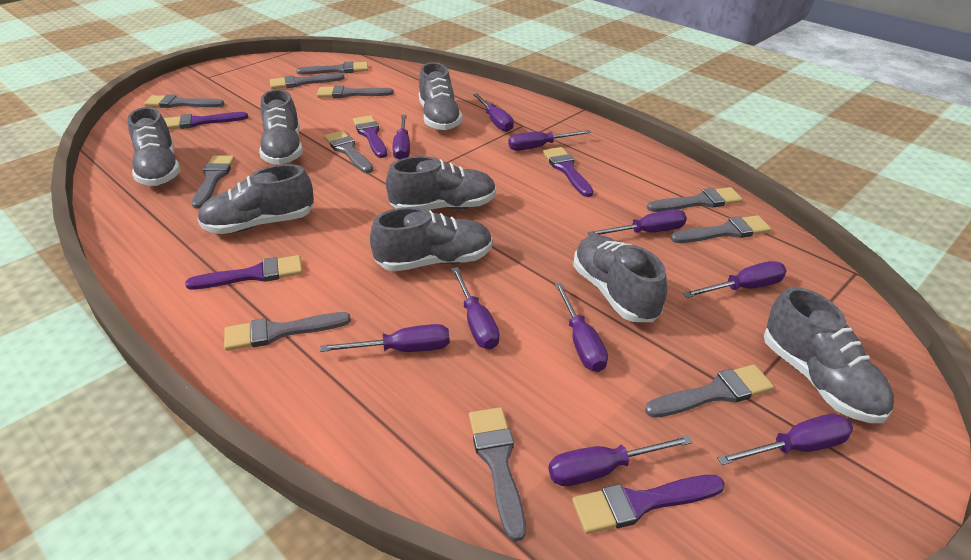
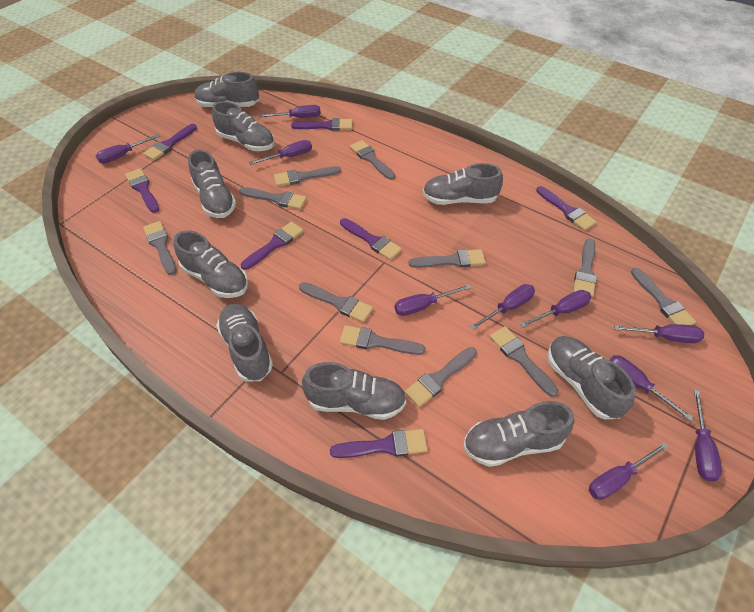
grey shoe: 8 -> 9
purple brush: 5 -> 7

